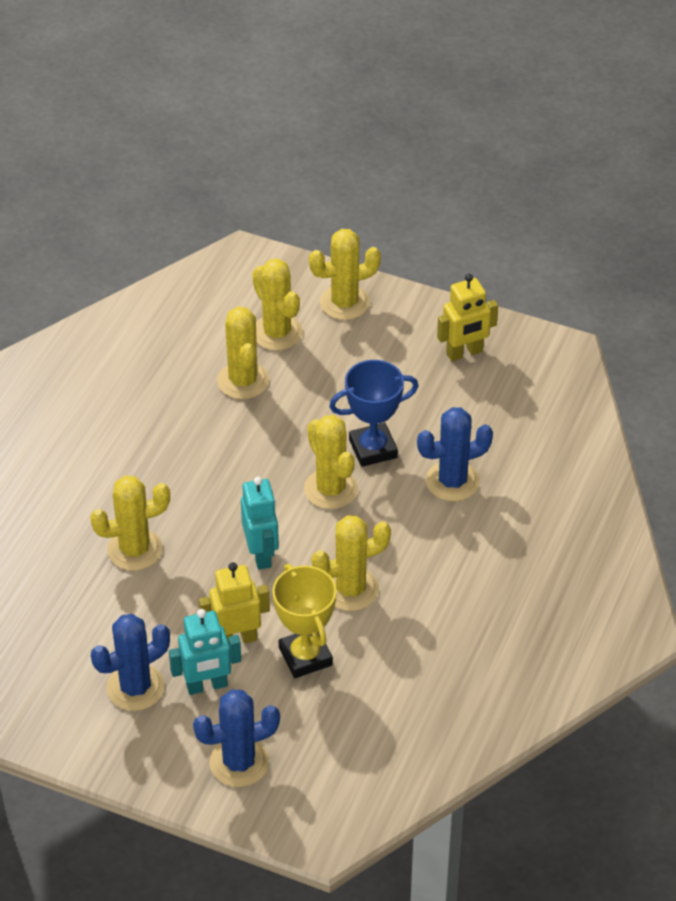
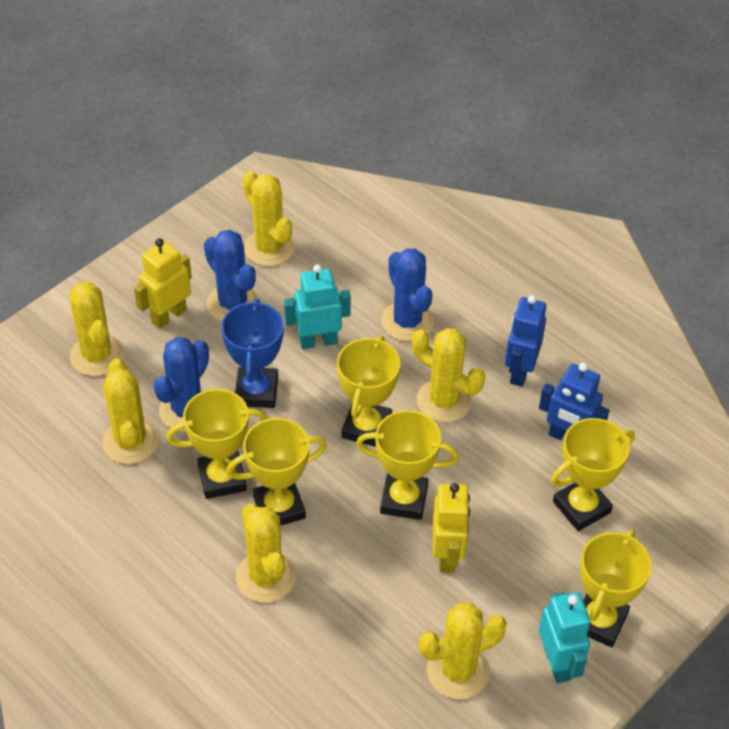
blue robot: 0 -> 2
yellow trophy: 1 -> 6

